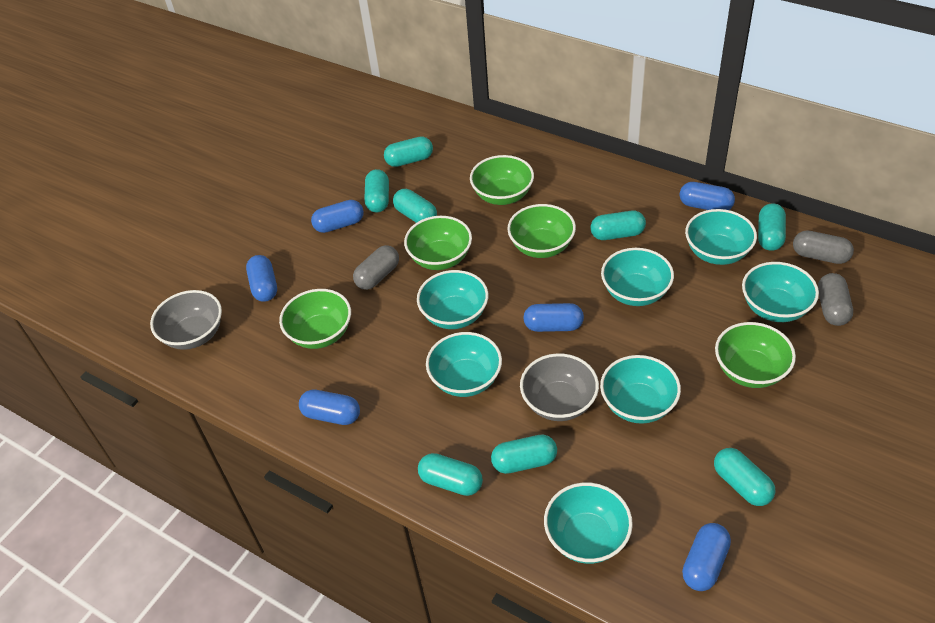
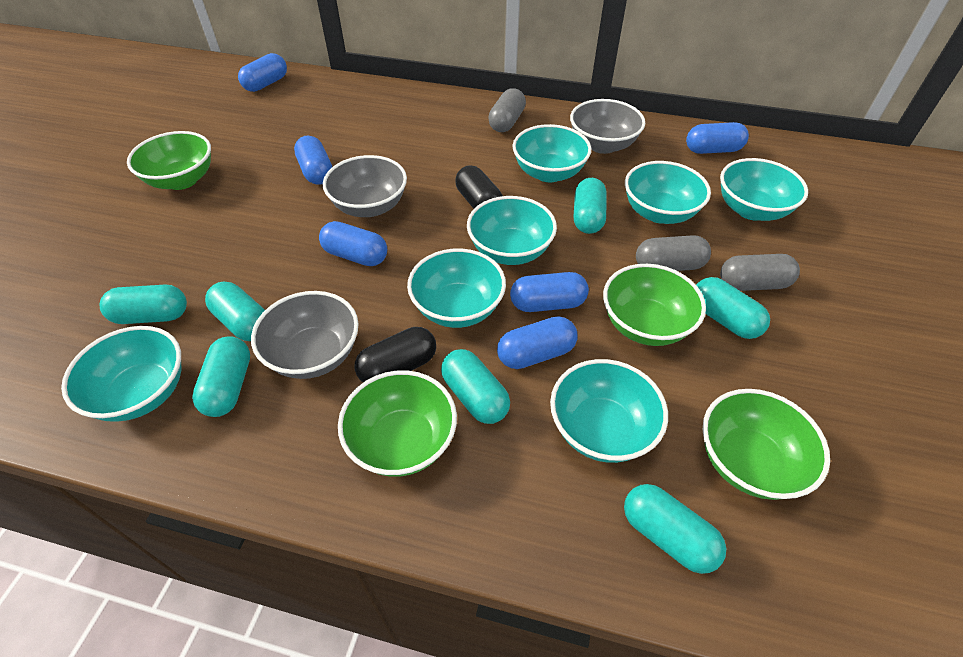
black capsule: 0 -> 2
green bowl: 5 -> 4
grey bowl: 2 -> 3
turquoise capsule: 8 -> 7

